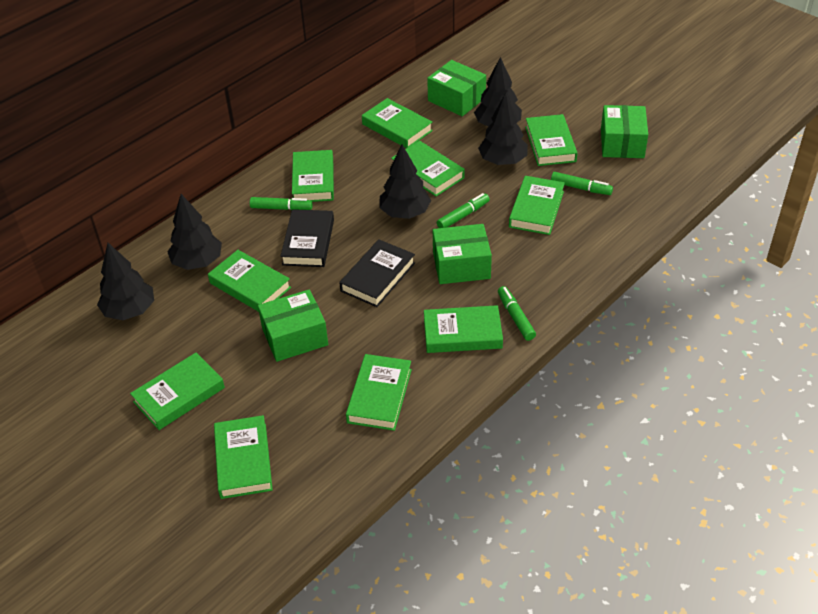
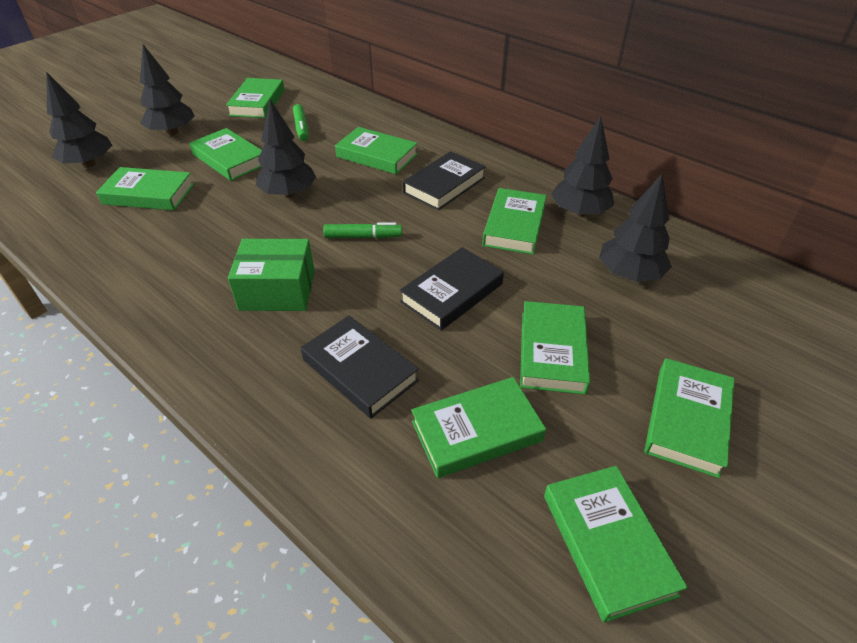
black book: 2 -> 3
green book: 10 -> 9
green box: 4 -> 1
green marker: 4 -> 2

